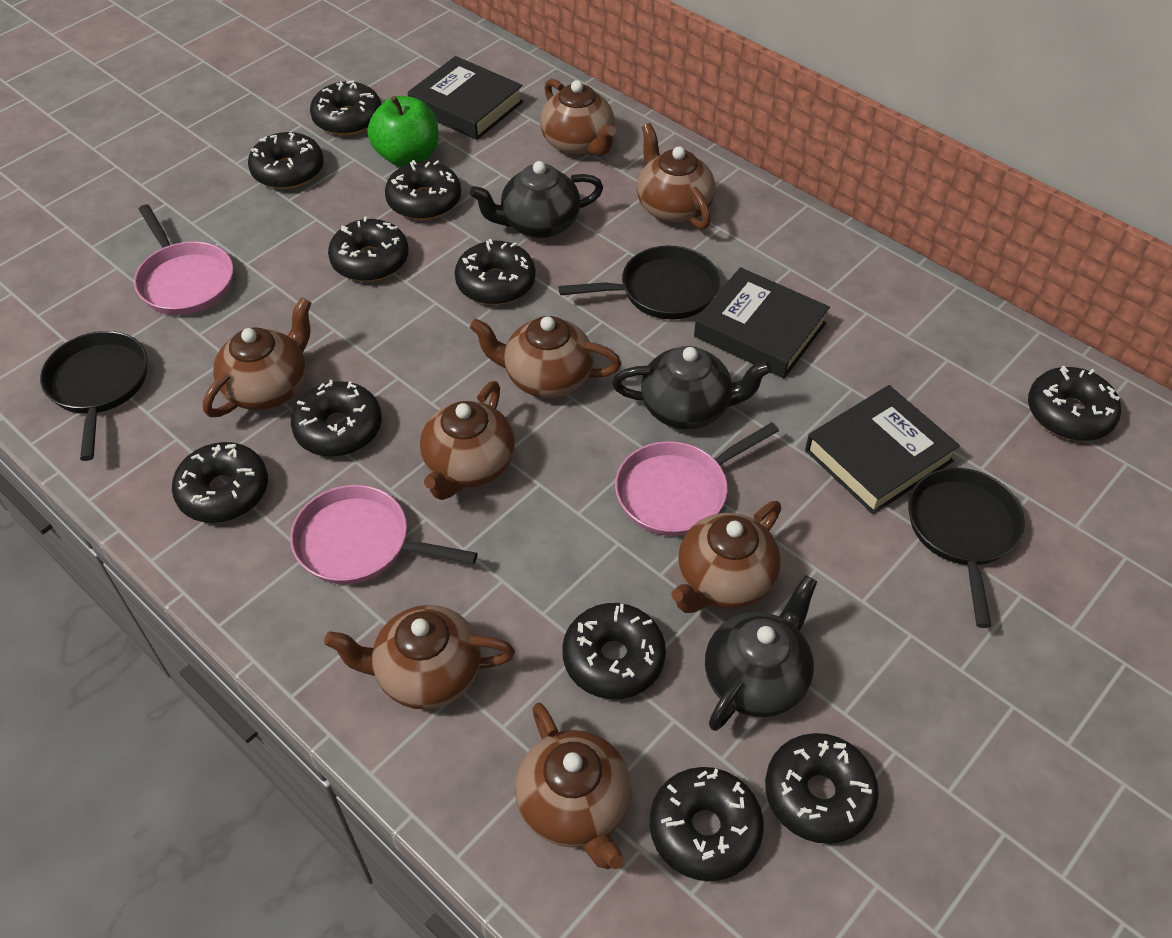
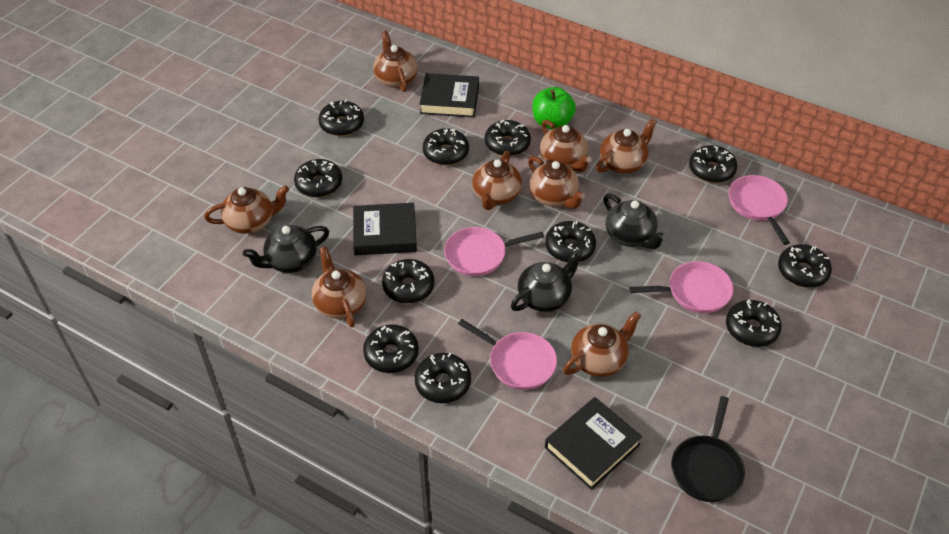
black pan: 3 -> 1
pink pan: 3 -> 4

